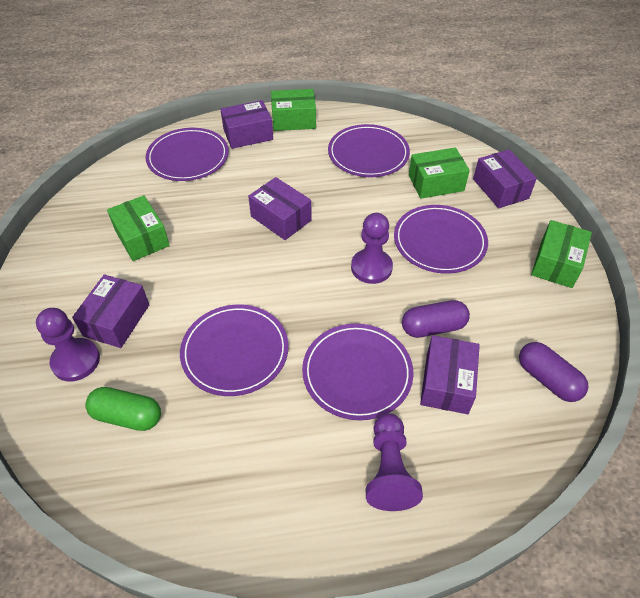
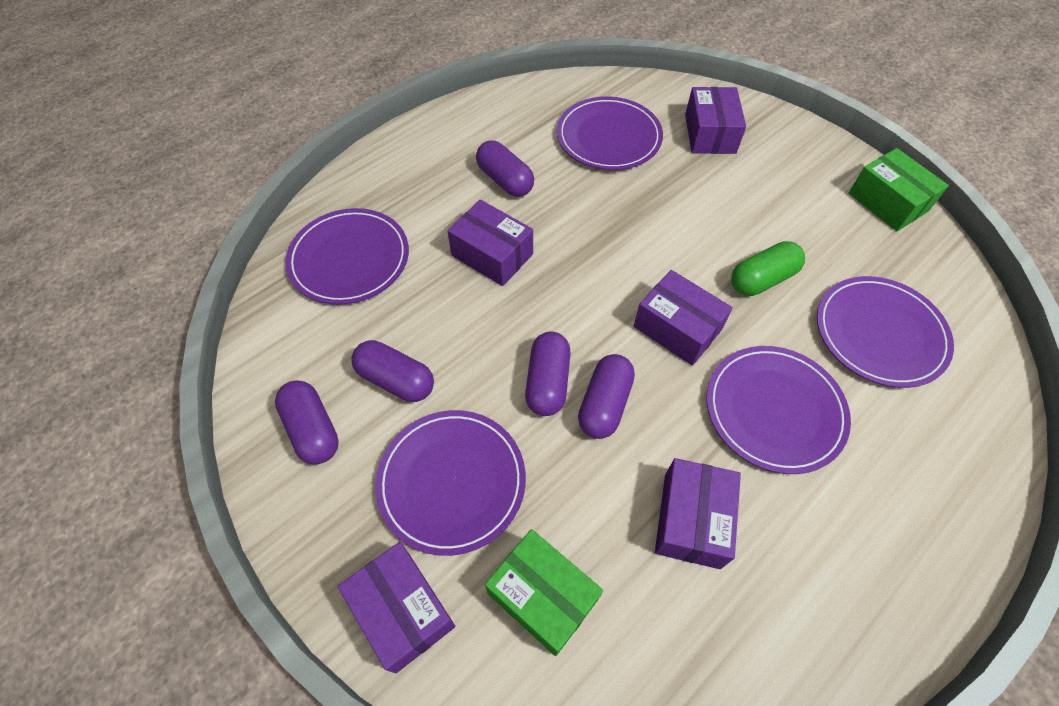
green box: 4 -> 2
purple capsule: 2 -> 5
purple pawn: 3 -> 0

